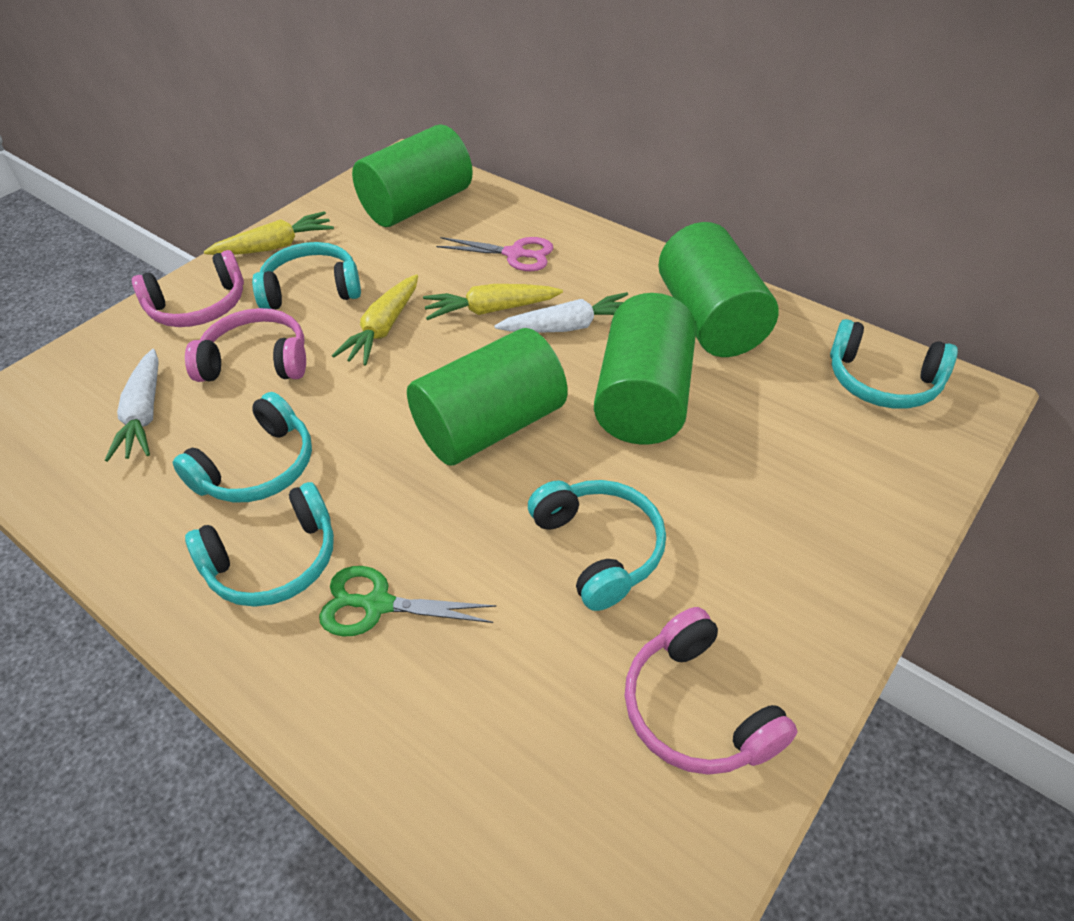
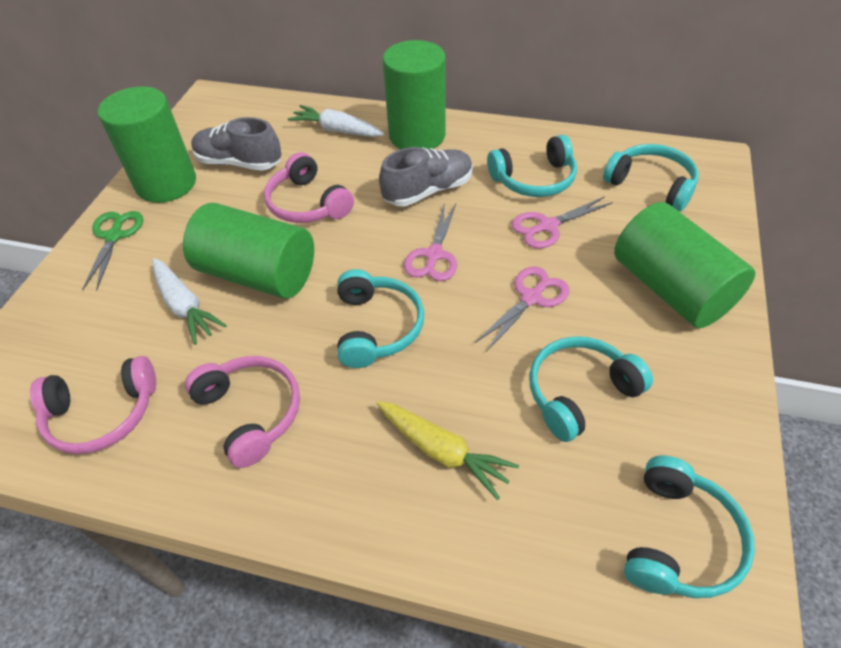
grey shoe: 0 -> 2
pink scissors: 1 -> 3
yellow carrot: 3 -> 1

